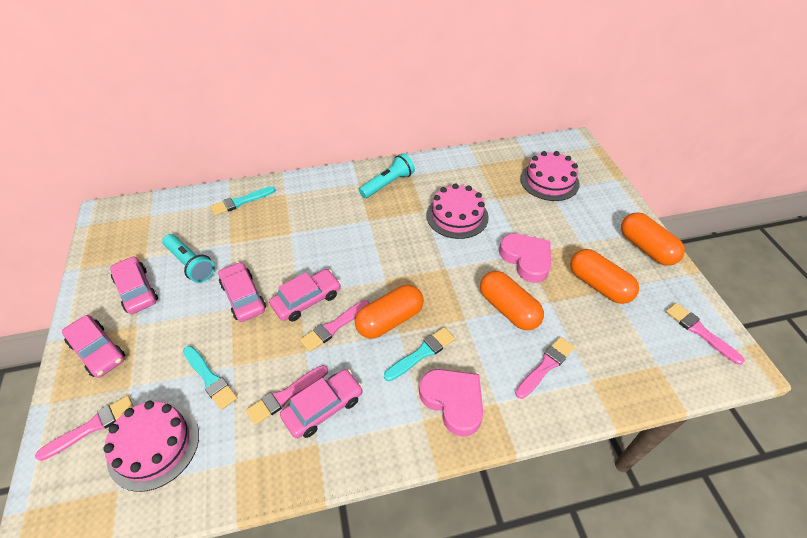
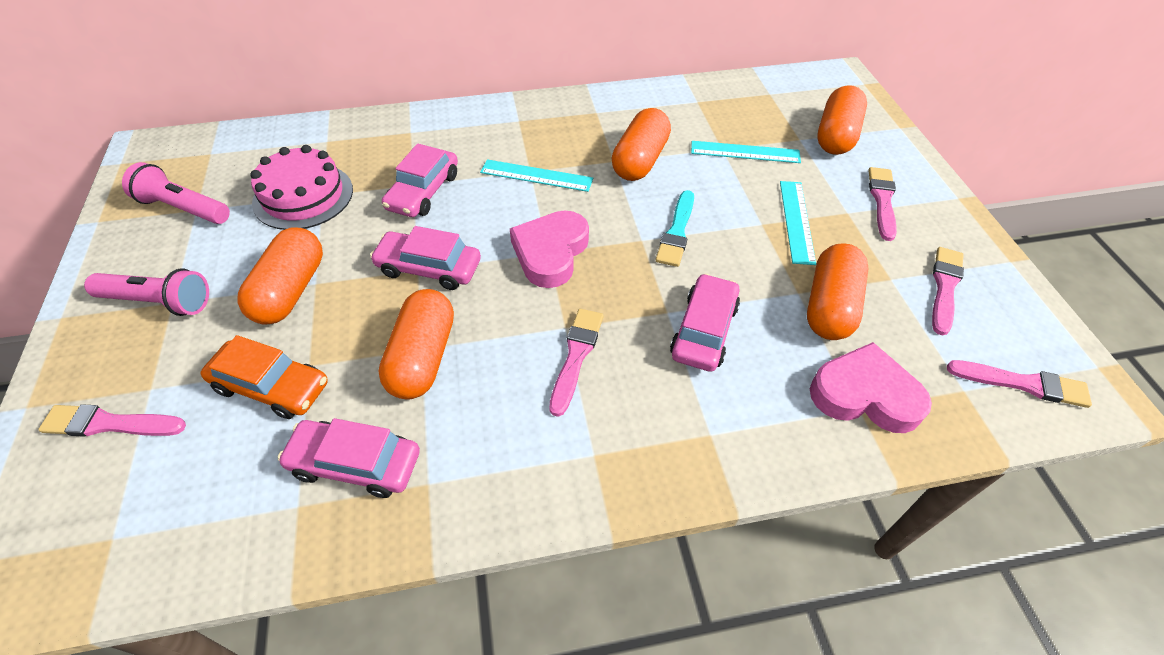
orange capsule: 4 -> 5
orange car: 0 -> 1
pink cake: 3 -> 1
pink car: 5 -> 4
pink flashlight: 0 -> 2
turquoise brush: 3 -> 1
turquoise flashlight: 2 -> 0
turquoise ruler: 0 -> 3

